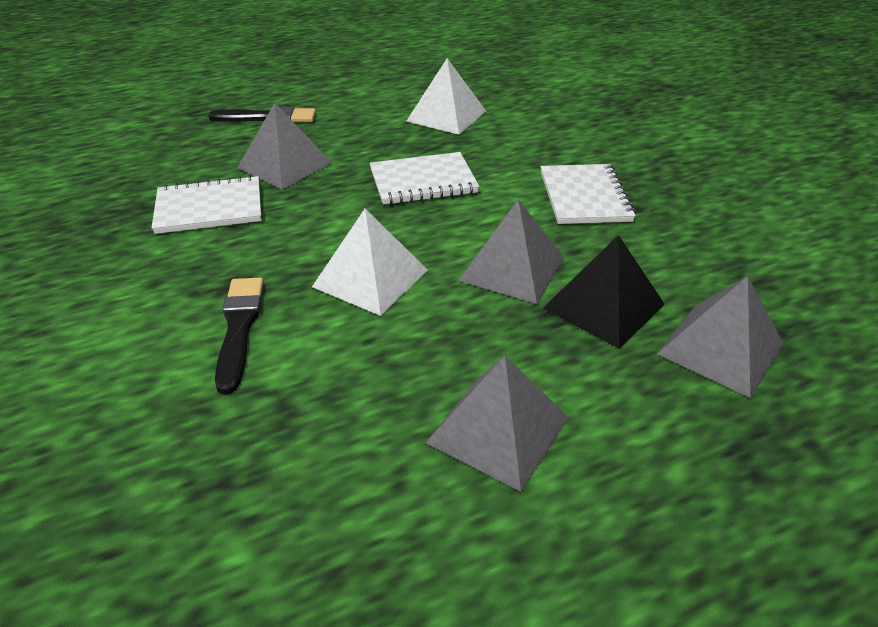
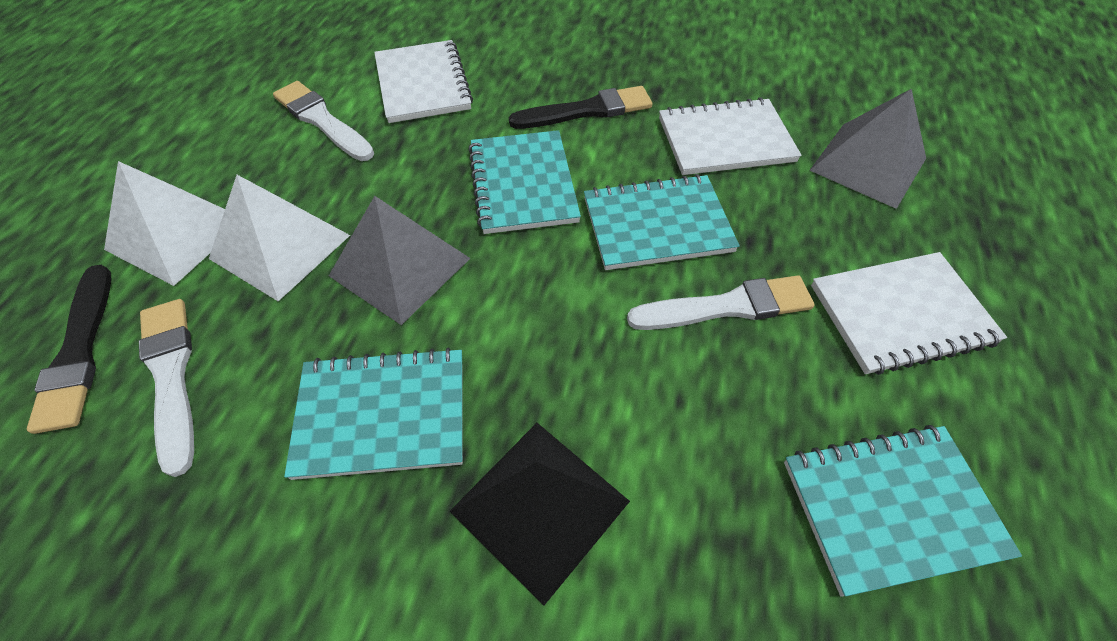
grey pyramid: 4 -> 2
turquoise notebook: 0 -> 4
white brush: 0 -> 3

